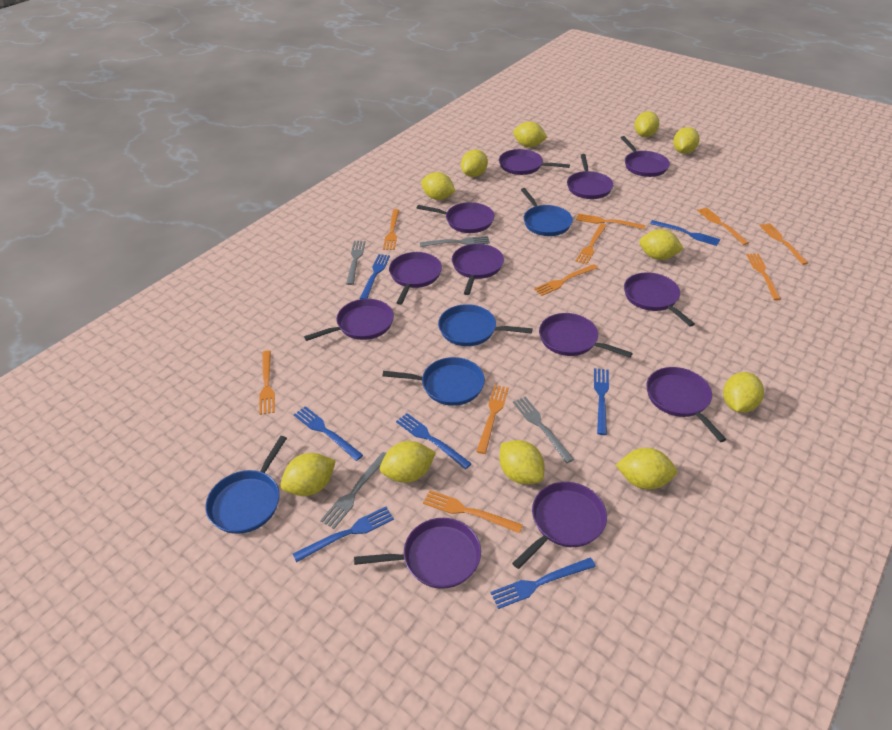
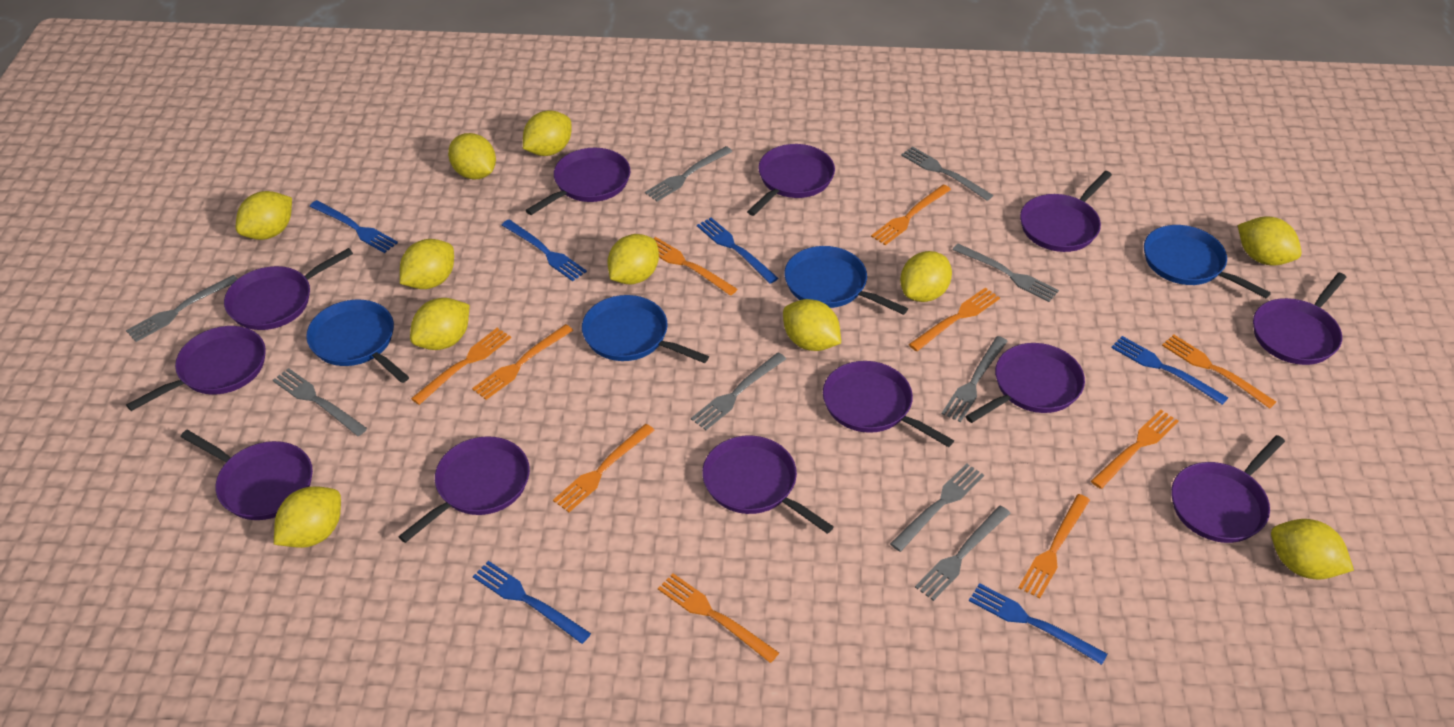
blue fork: 7 -> 6
grey fork: 4 -> 9

